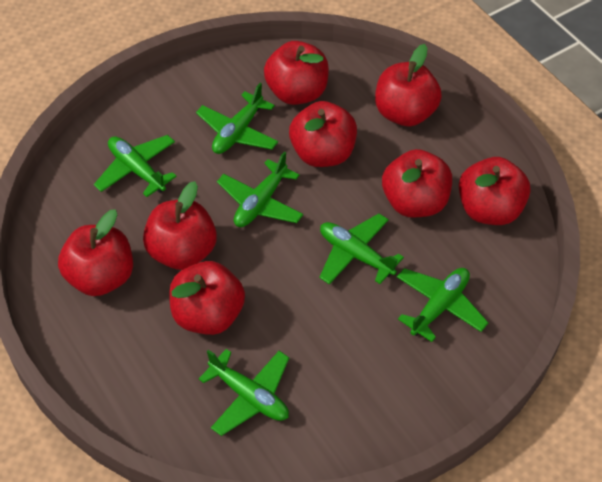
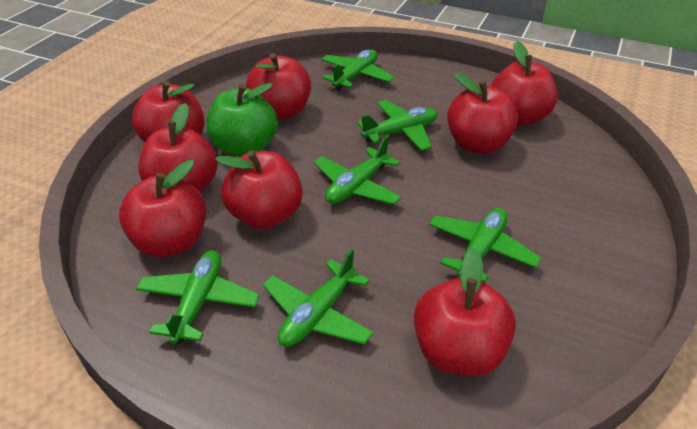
green apple: 0 -> 1

